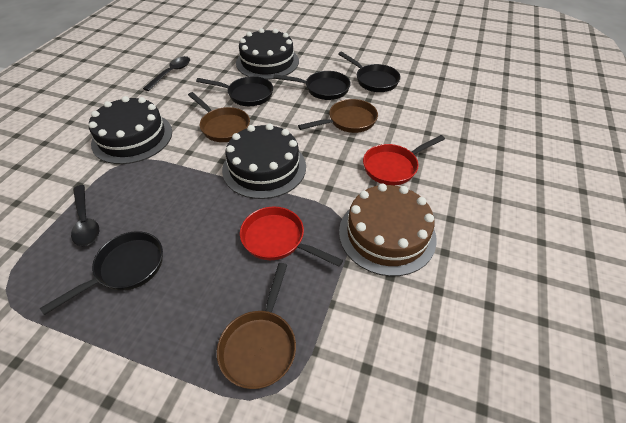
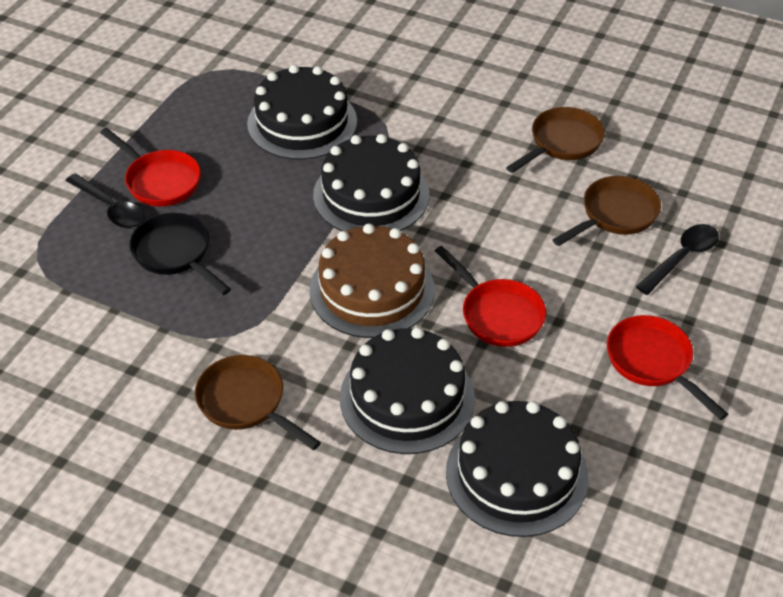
black cake: 3 -> 4
black pan: 4 -> 1
red pan: 2 -> 3

